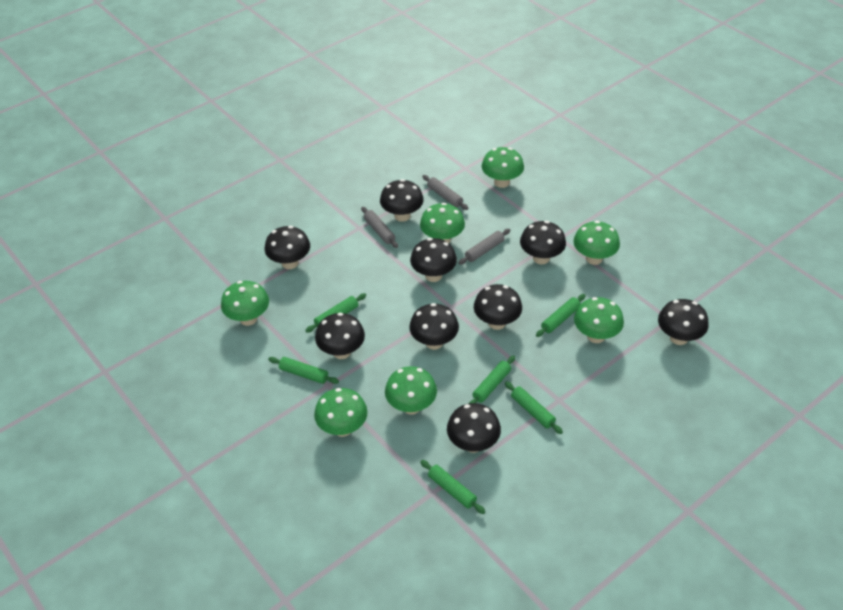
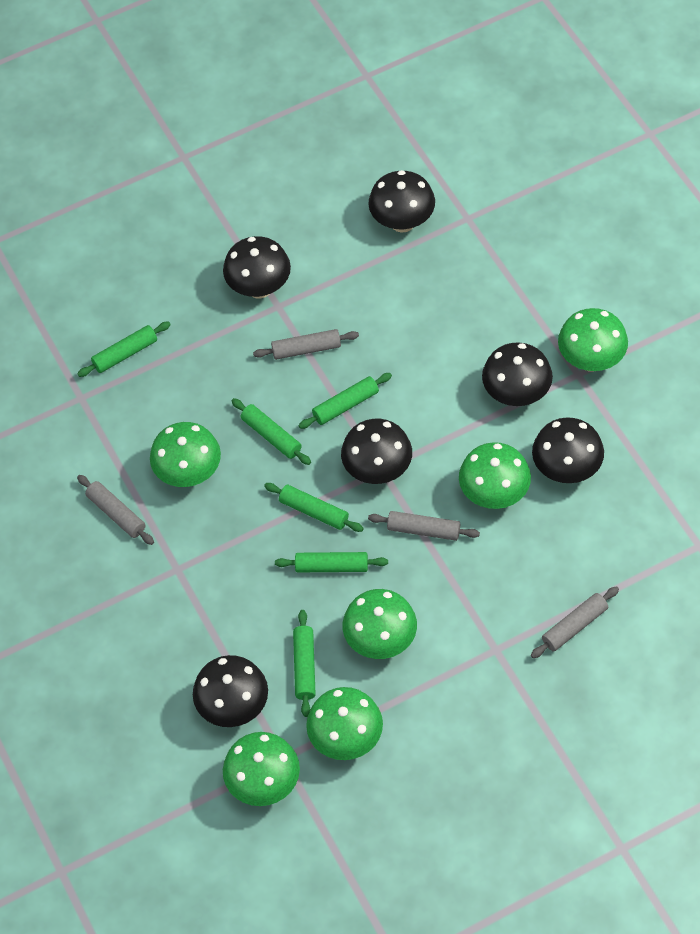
black mushroom: 9 -> 6
green mushroom: 7 -> 6
grey rolling pin: 3 -> 4

